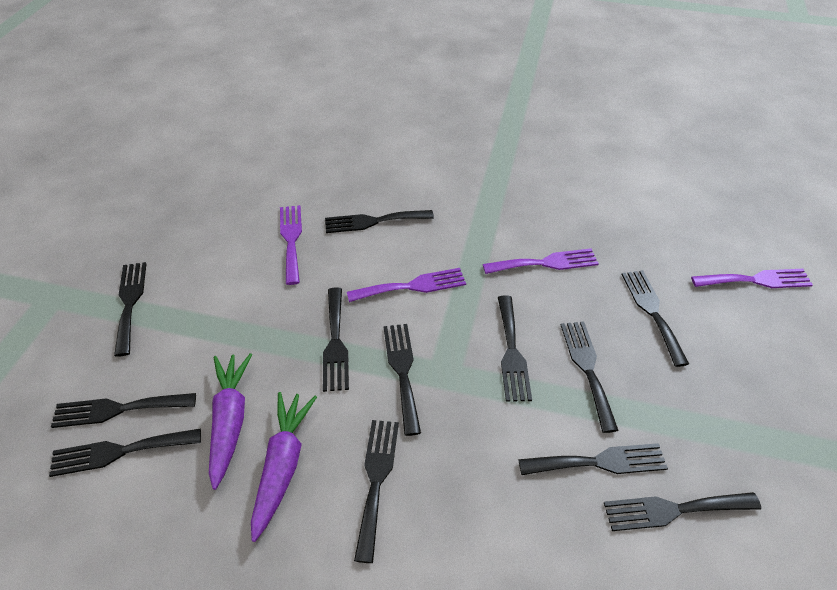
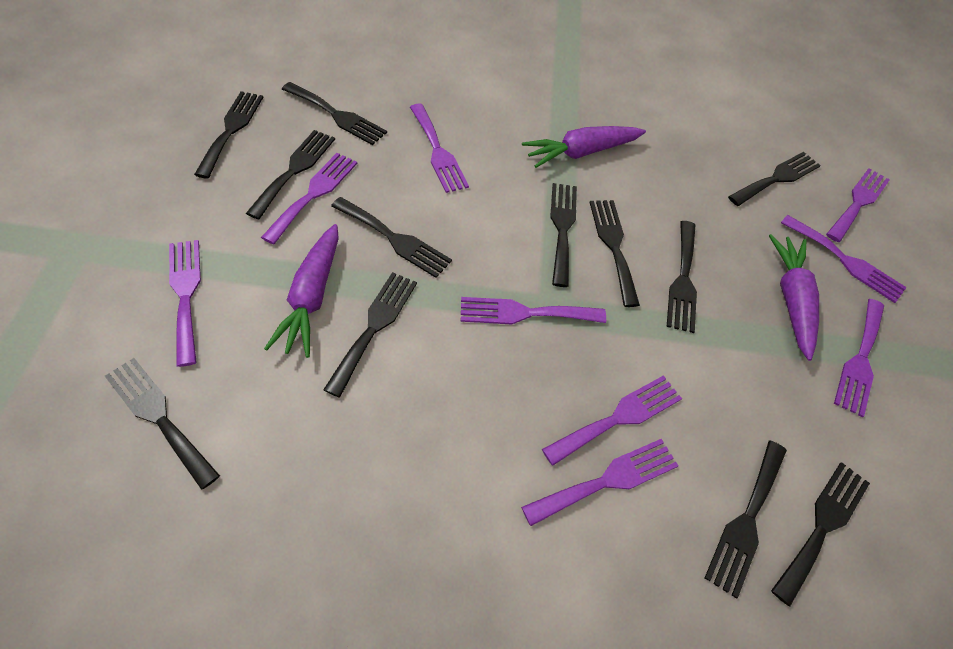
purple carrot: 2 -> 3
purple fork: 4 -> 9

